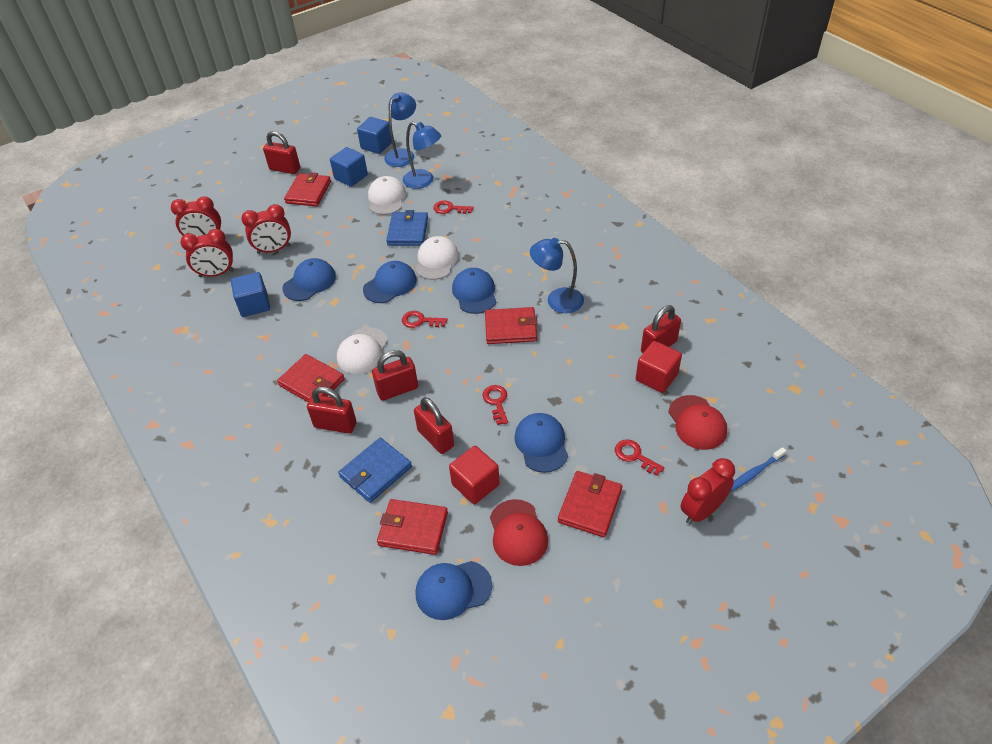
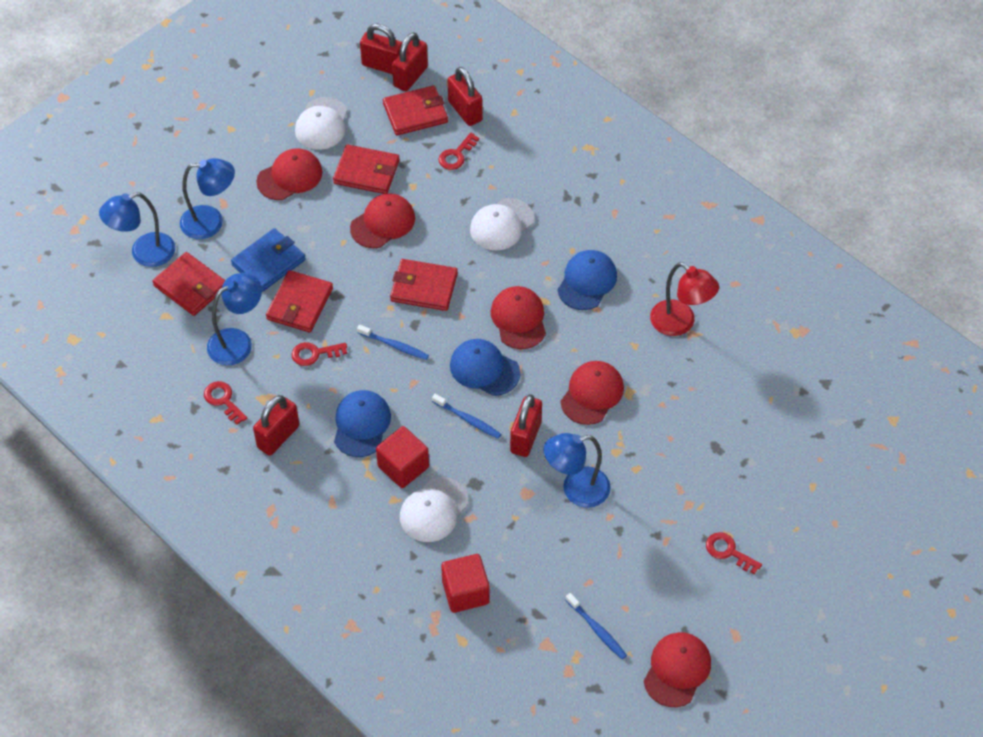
blue cap: 5 -> 3
blue cube: 3 -> 0
blue lamp: 3 -> 4
blue toothbrush: 1 -> 3
blue wallet: 2 -> 1
red cap: 2 -> 5
red clock: 4 -> 0
red lamp: 0 -> 1

